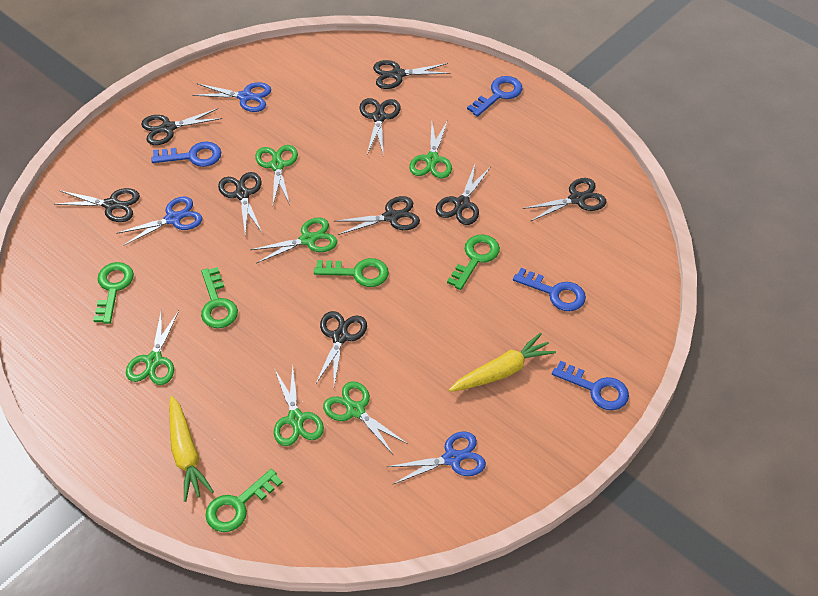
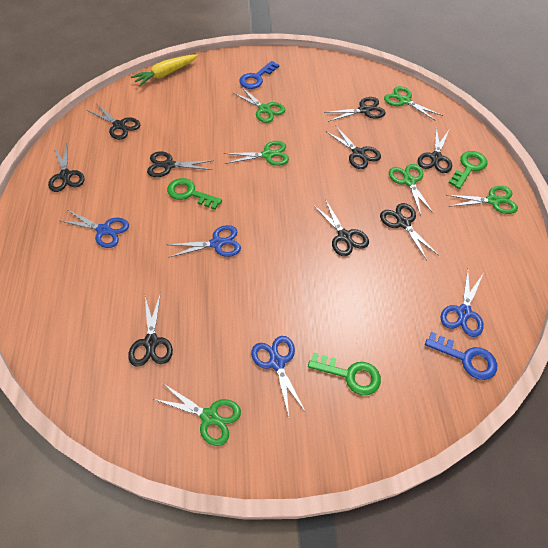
blue key: 4 -> 2
blue scissors: 3 -> 4
green key: 5 -> 3
yellow carrot: 2 -> 1

